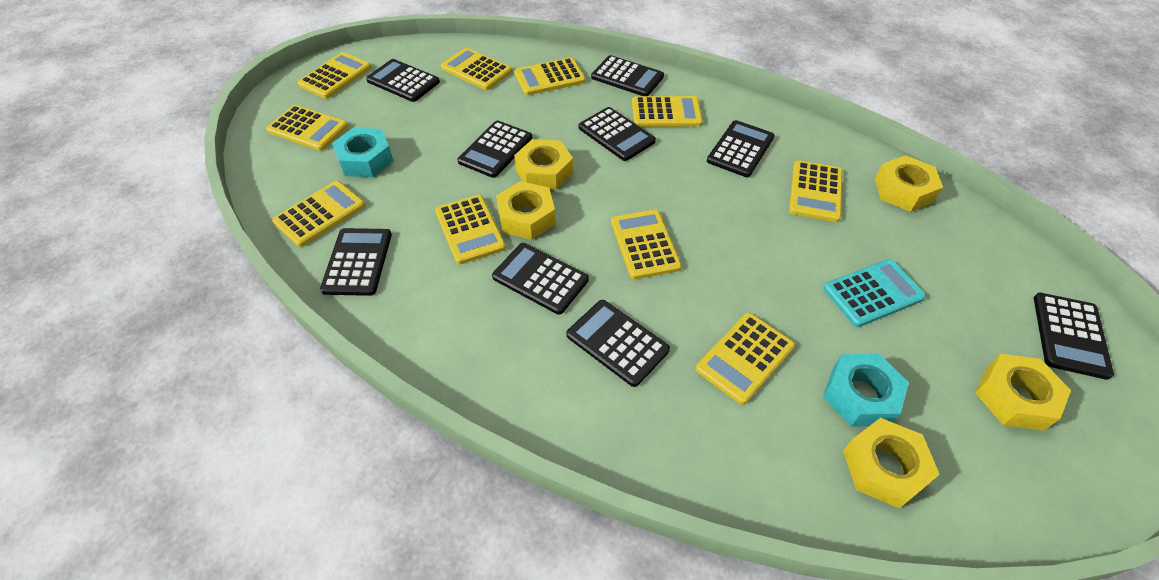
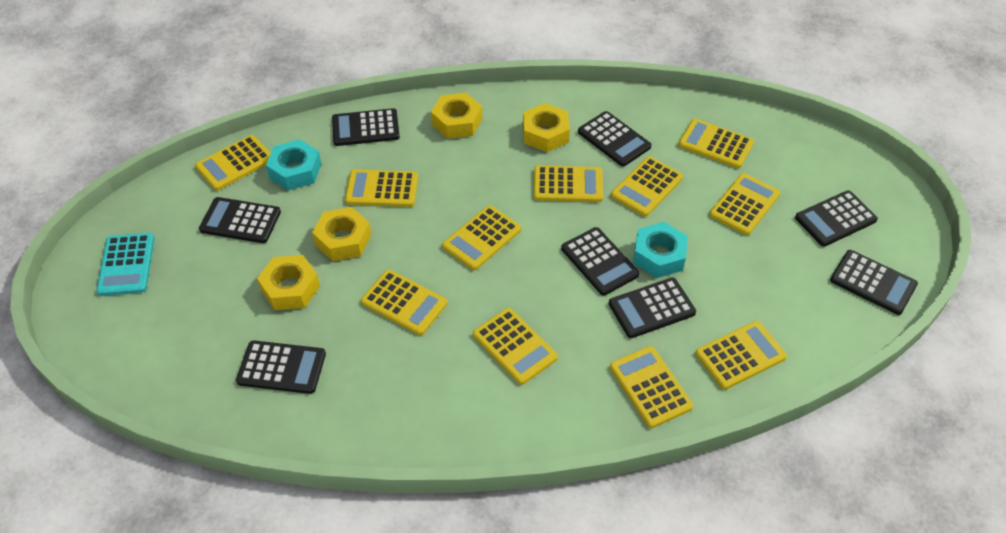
black calculator: 9 -> 8
yellow calculator: 10 -> 11
yellow nut: 5 -> 4

